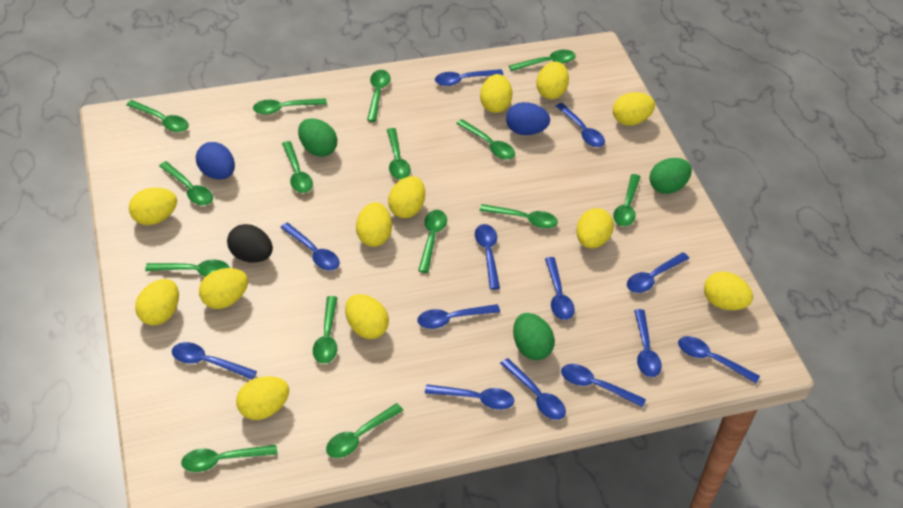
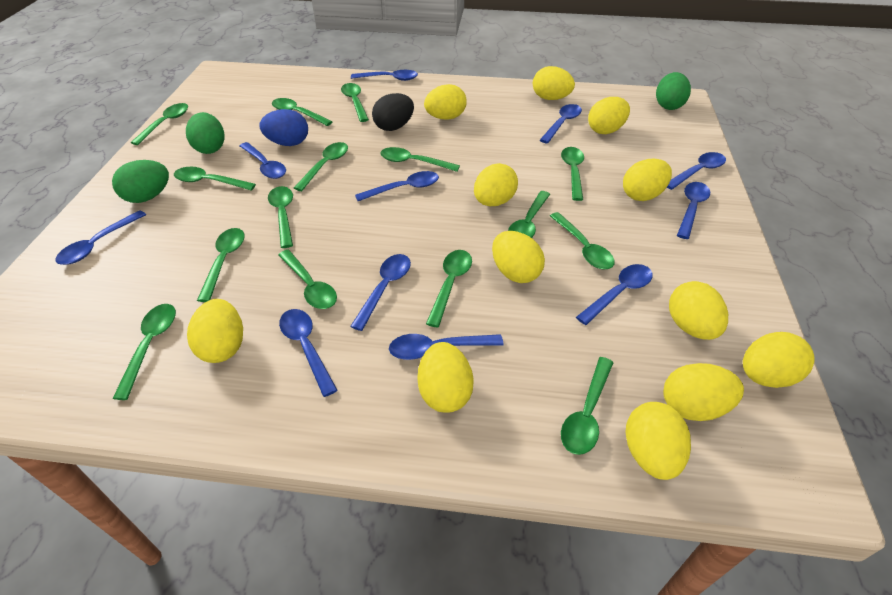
blue egg: 2 -> 1
blue spoon: 13 -> 11

